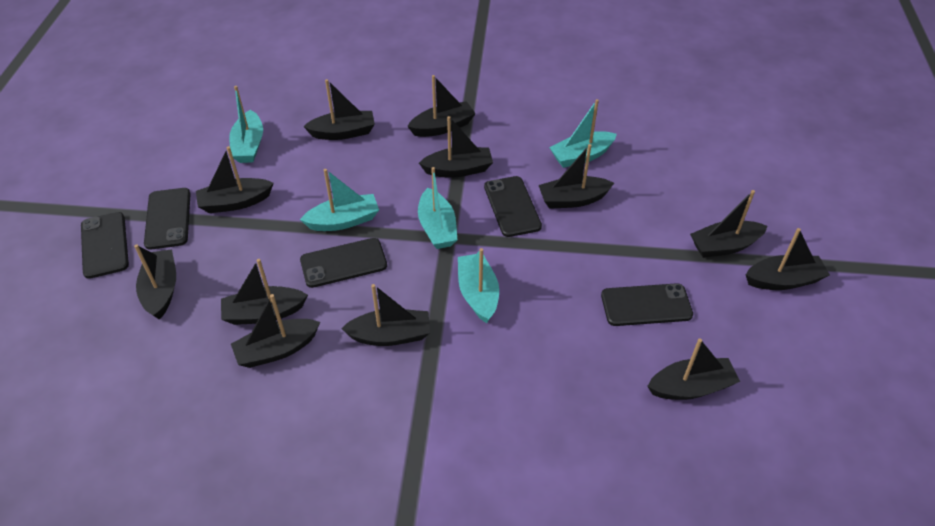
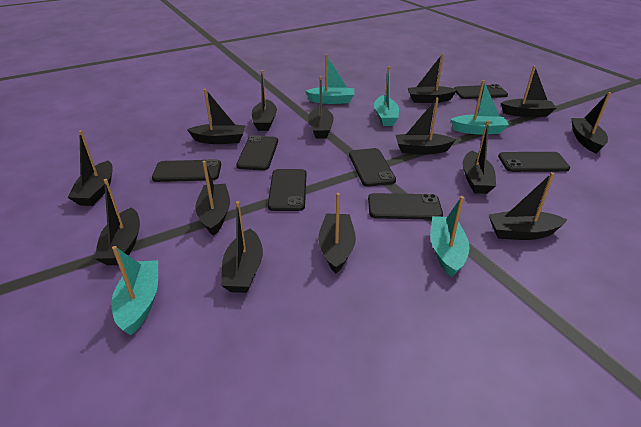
black boat: 12 -> 14
black phone: 5 -> 7

